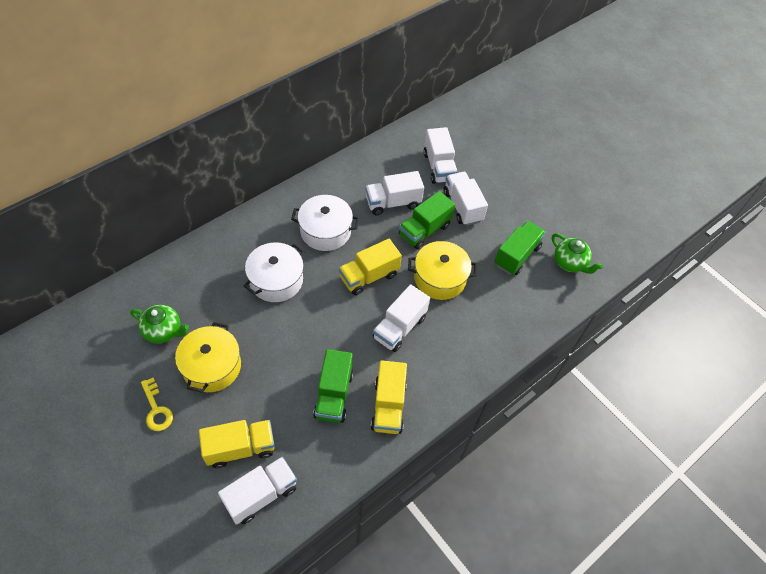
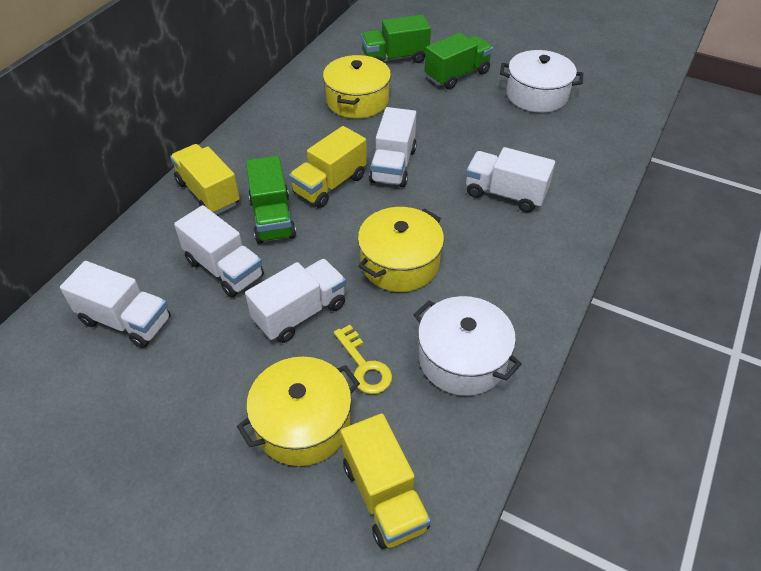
green teapot: 2 -> 0
yellow pot: 2 -> 3

